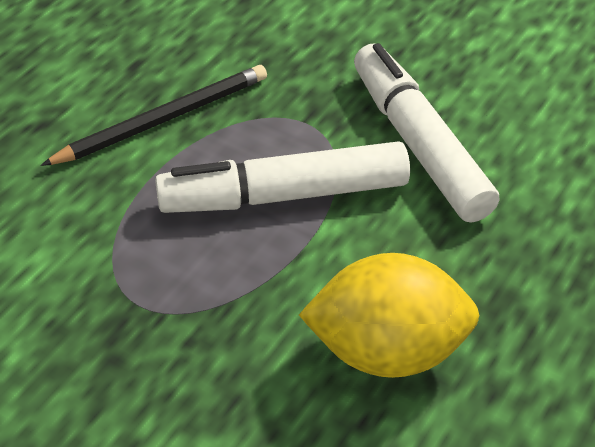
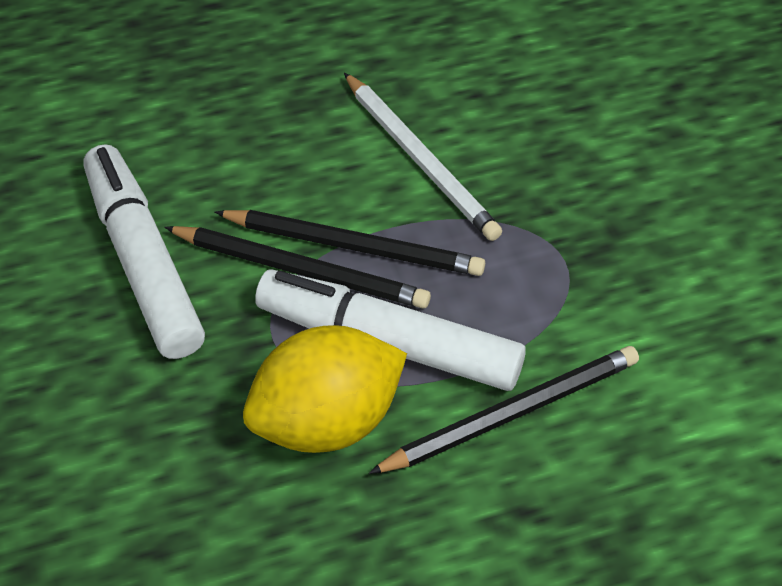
black pencil: 1 -> 3
white pencil: 0 -> 1

